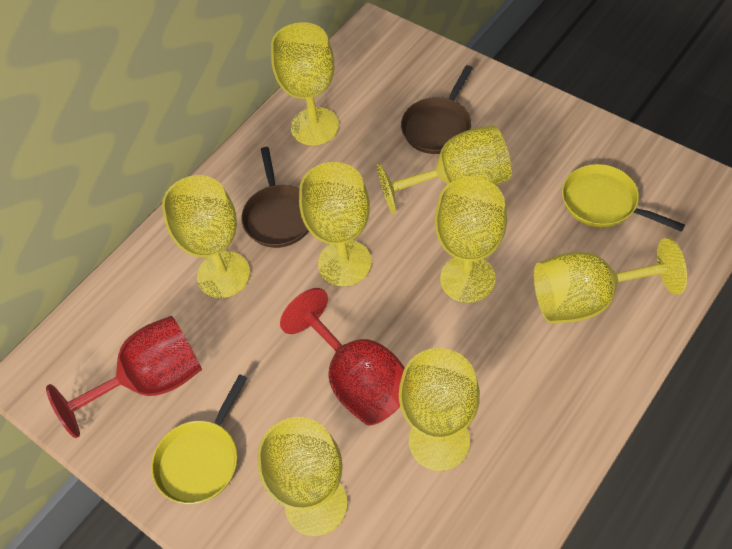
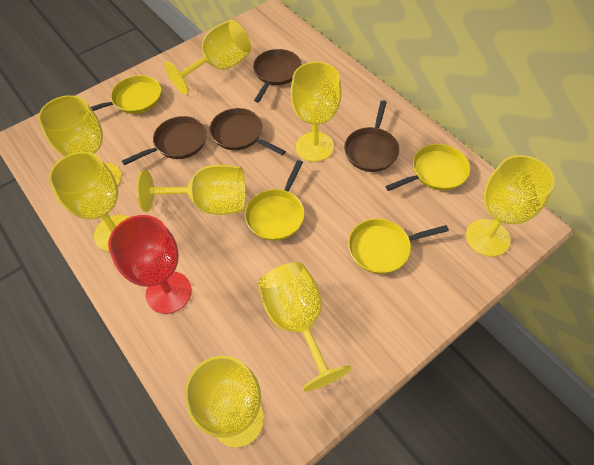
brown pan: 2 -> 4
red goblet: 2 -> 1
yellow pan: 2 -> 4

